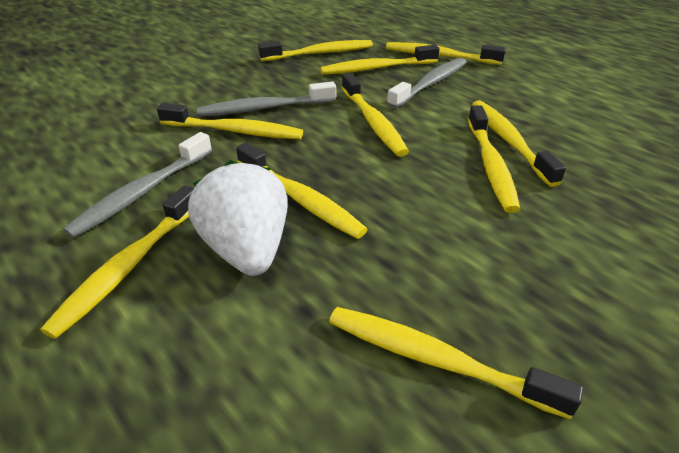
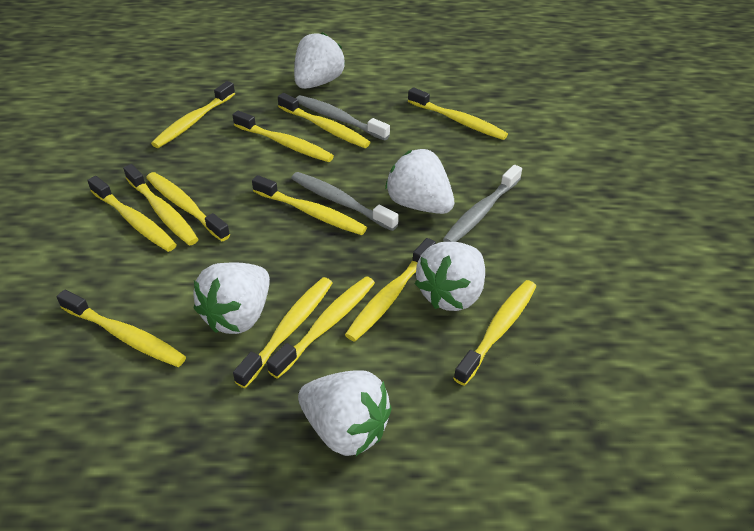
white strawberry: 1 -> 5
yellow toothbrush: 10 -> 13

